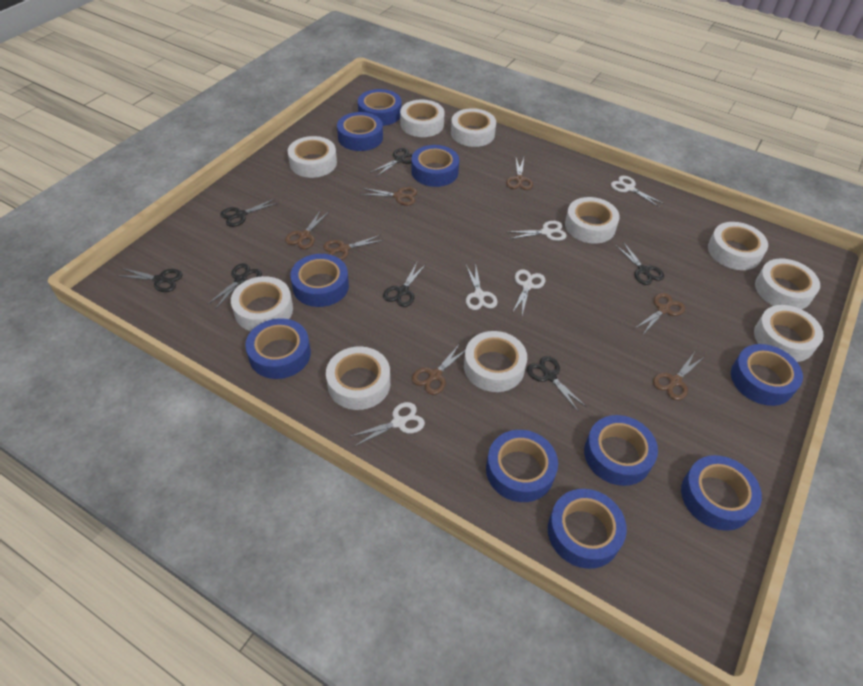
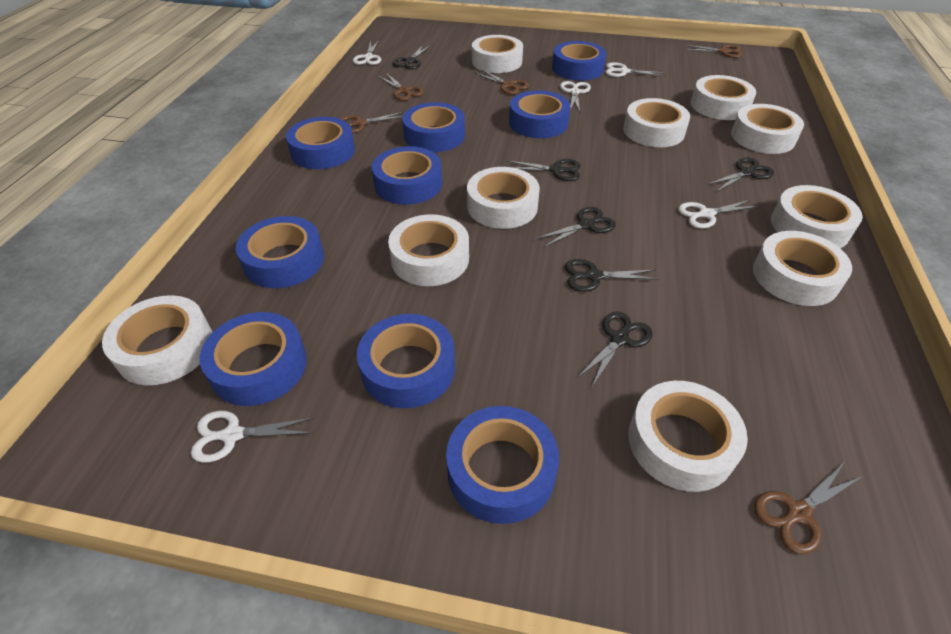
black scissors: 7 -> 6
blue tape: 10 -> 9
brown scissors: 7 -> 5

